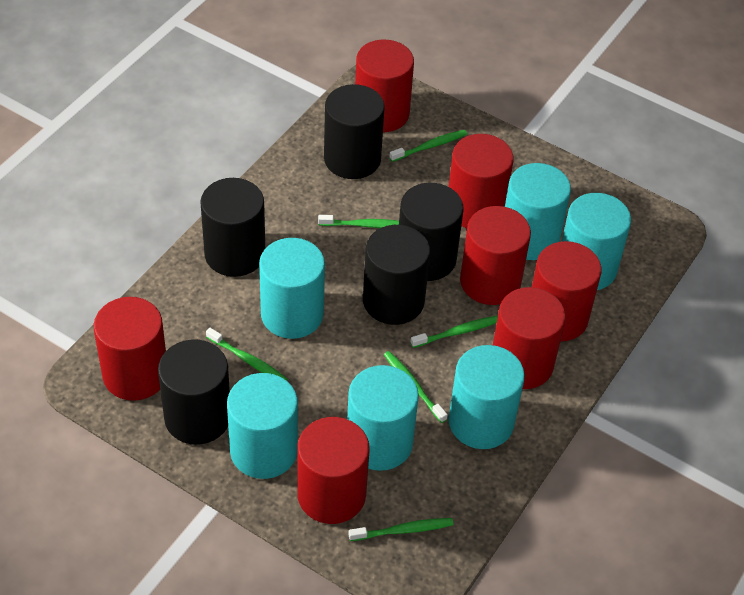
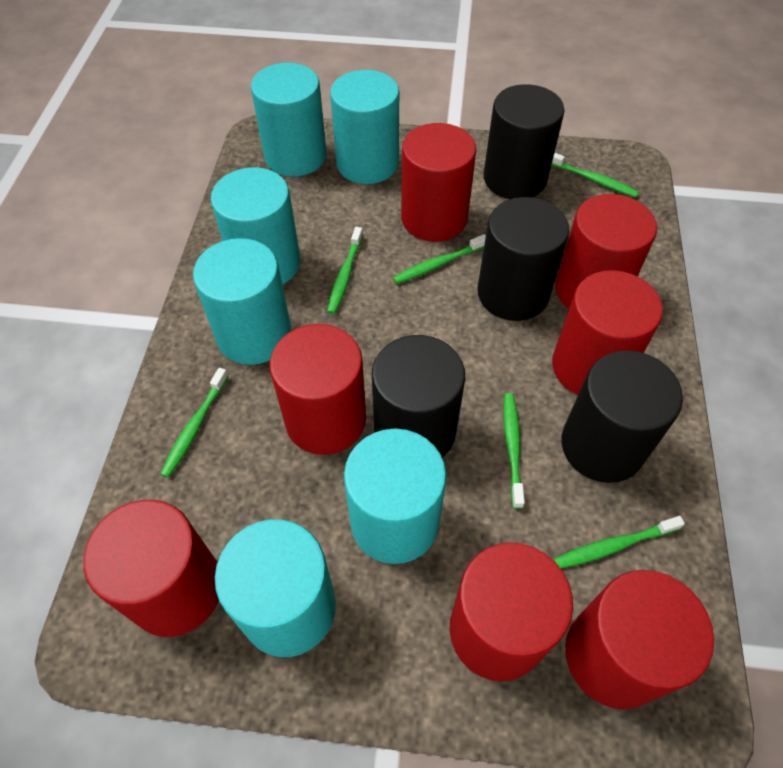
black cylinder: 5 -> 4

